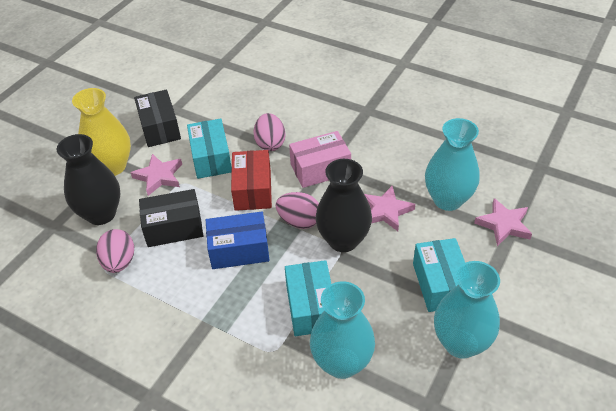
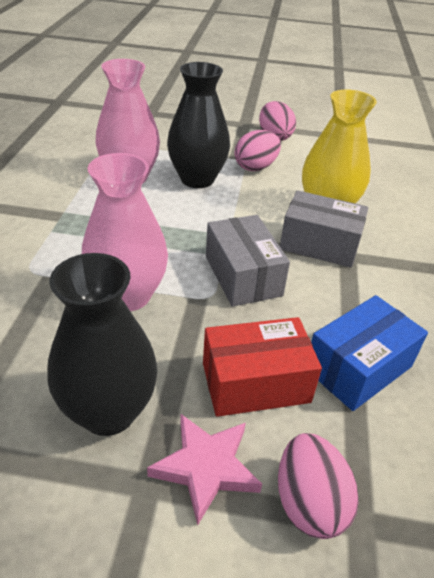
black box: 2 -> 0
grey box: 0 -> 2
pink box: 1 -> 0
pink star: 3 -> 1
pink vase: 0 -> 2
turquoise box: 3 -> 0
turquoise vase: 3 -> 0

